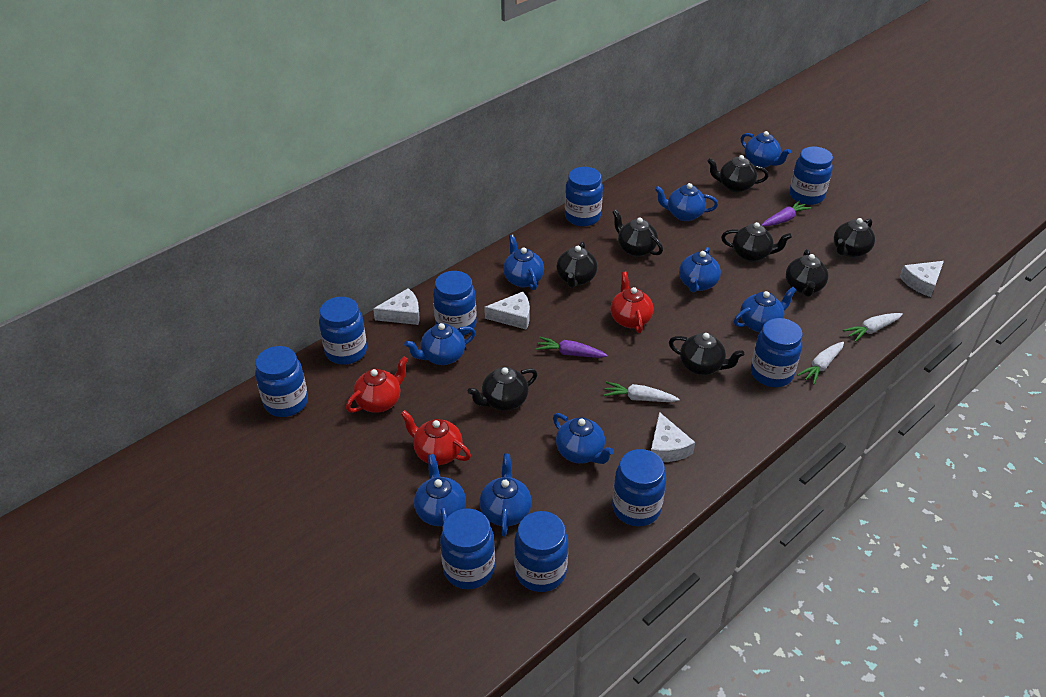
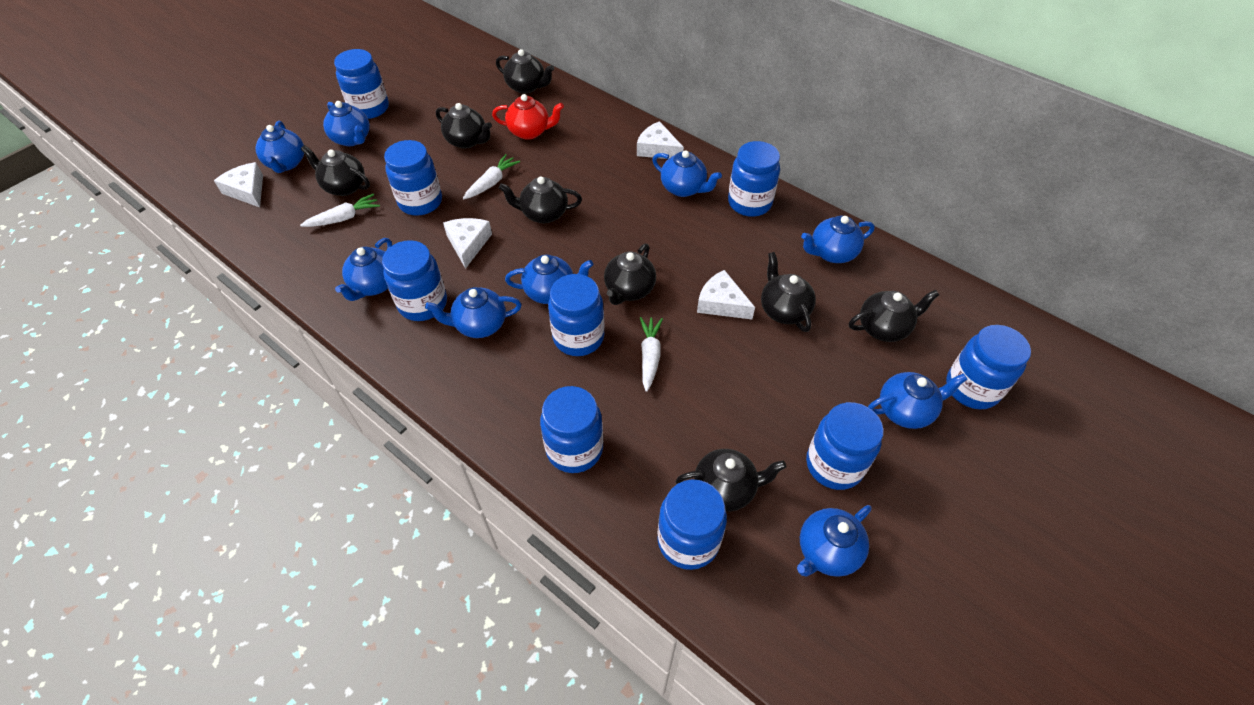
purple carrot: 2 -> 0
red teapot: 3 -> 1

